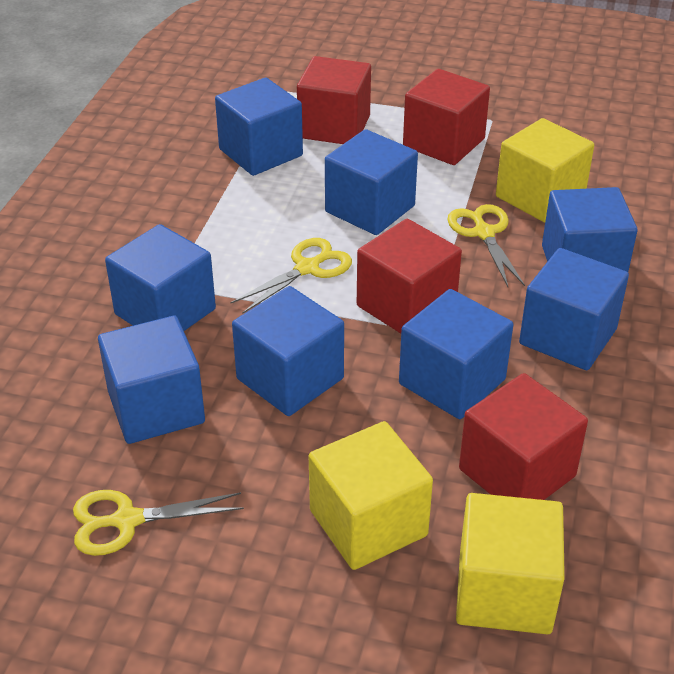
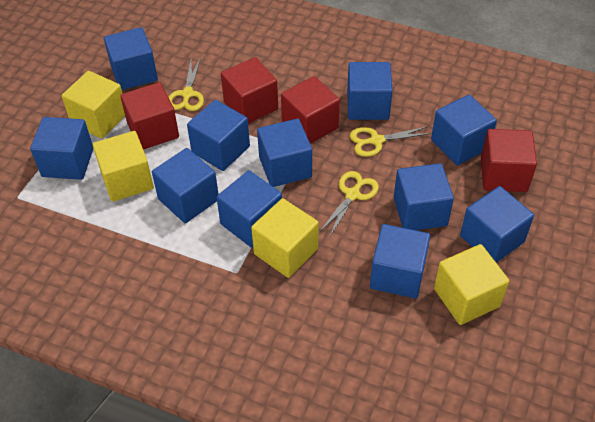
blue cube: 8 -> 11
yellow cube: 3 -> 4

